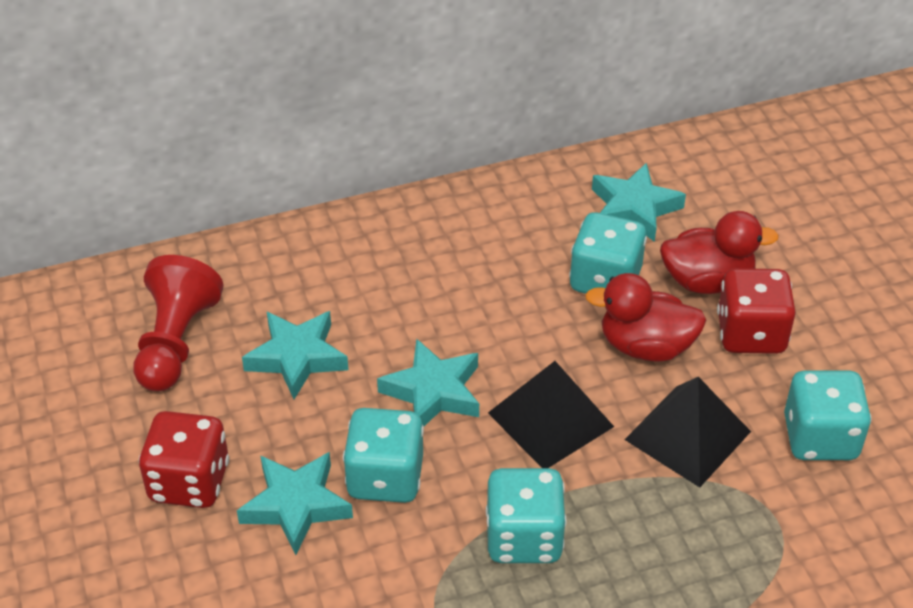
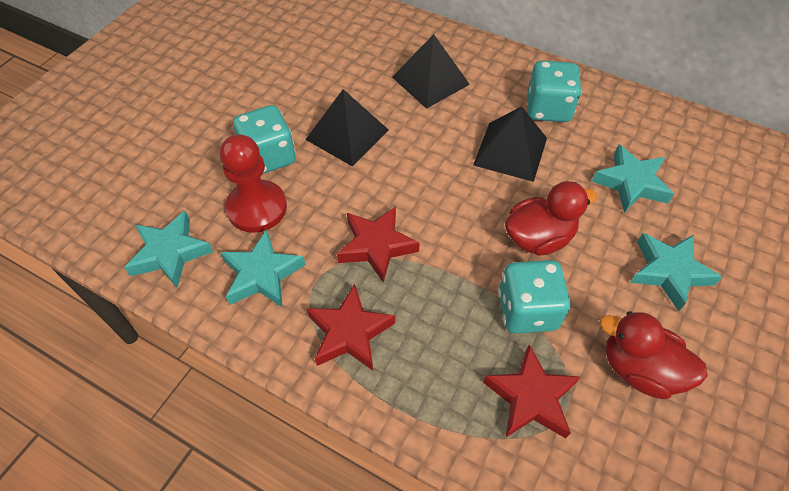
black pyramid: 2 -> 3
red dice: 2 -> 0
red star: 0 -> 3
turquoise dice: 4 -> 3

